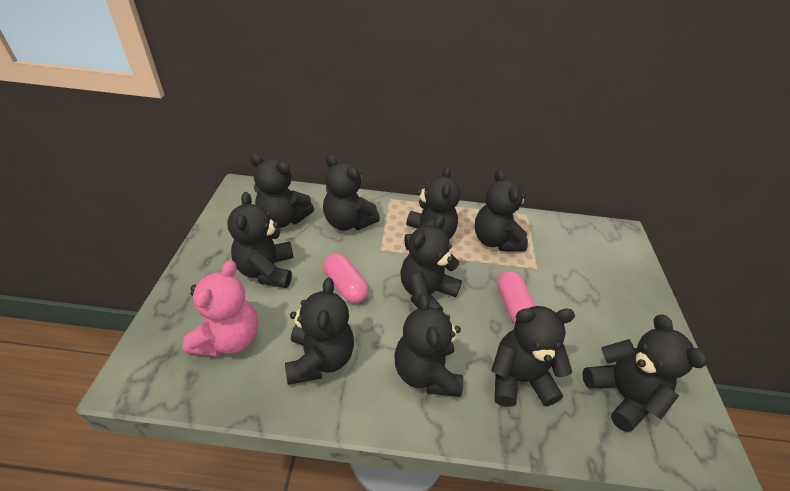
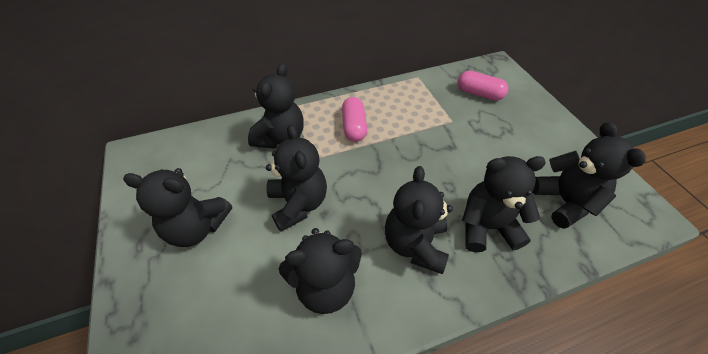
black teddy bear: 10 -> 7
pink teddy bear: 1 -> 0

